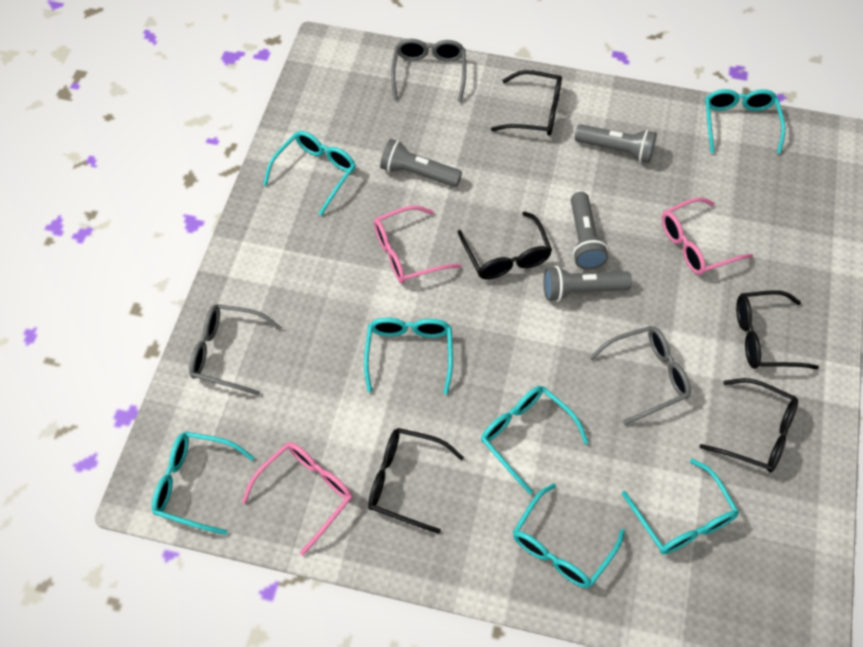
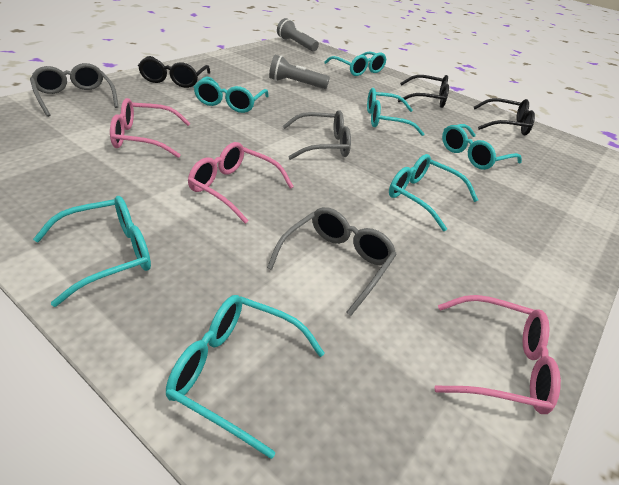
black glasses: 5 -> 3
grey flashlight: 4 -> 2

